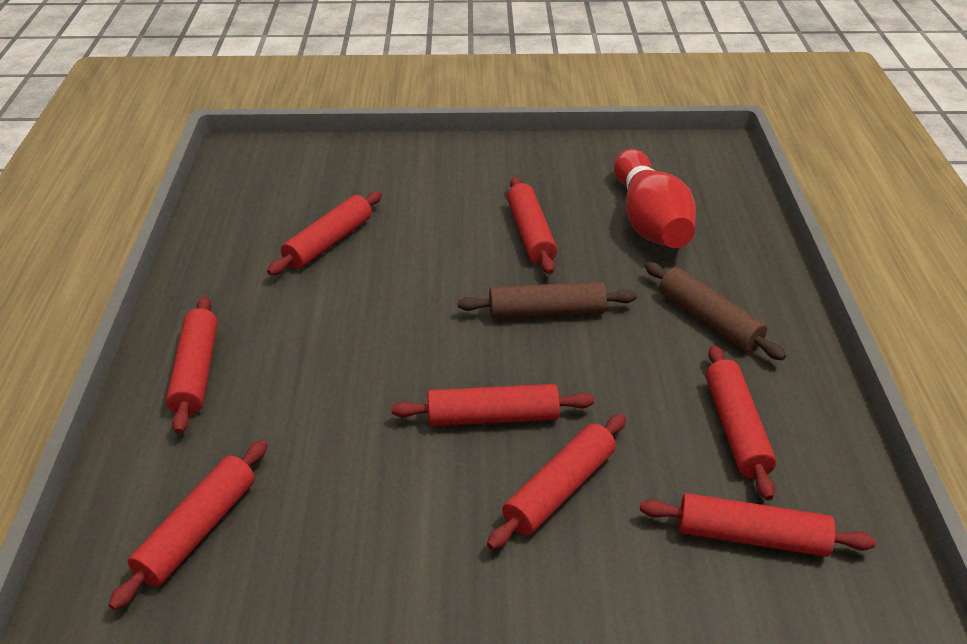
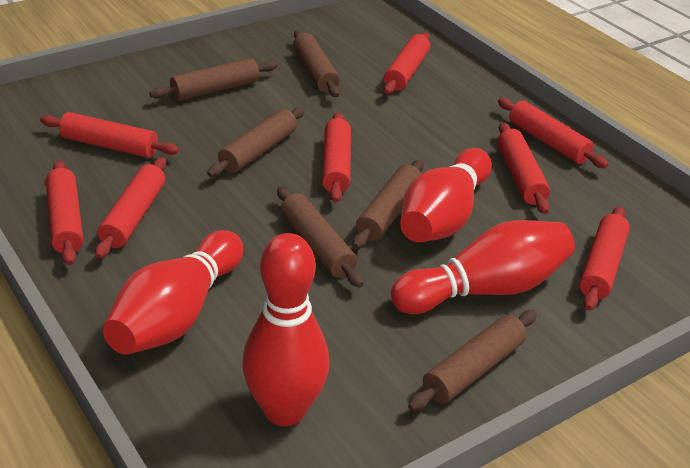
brown rolling pin: 2 -> 6
red bowling pin: 1 -> 4

